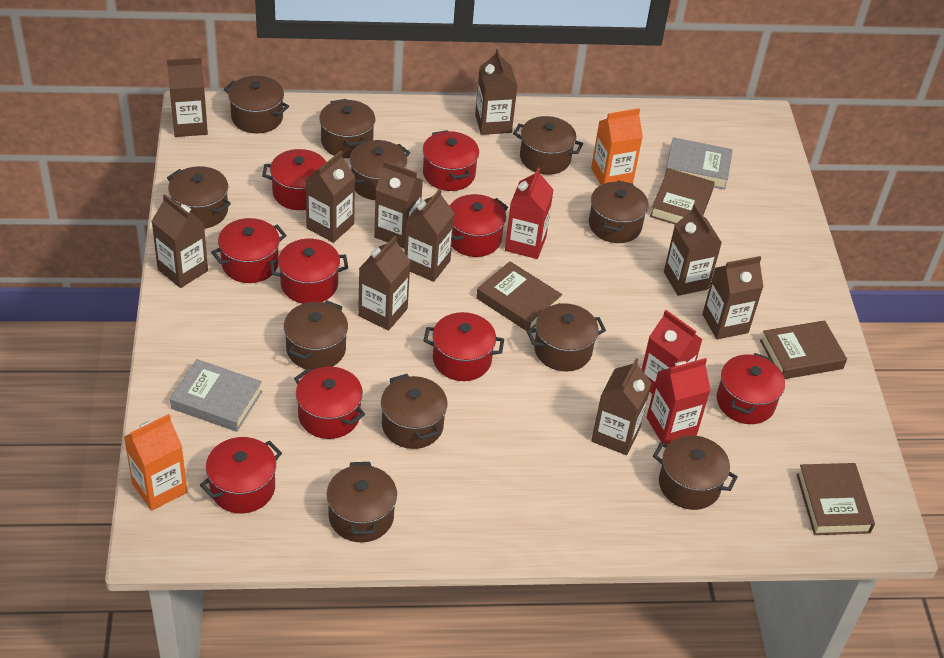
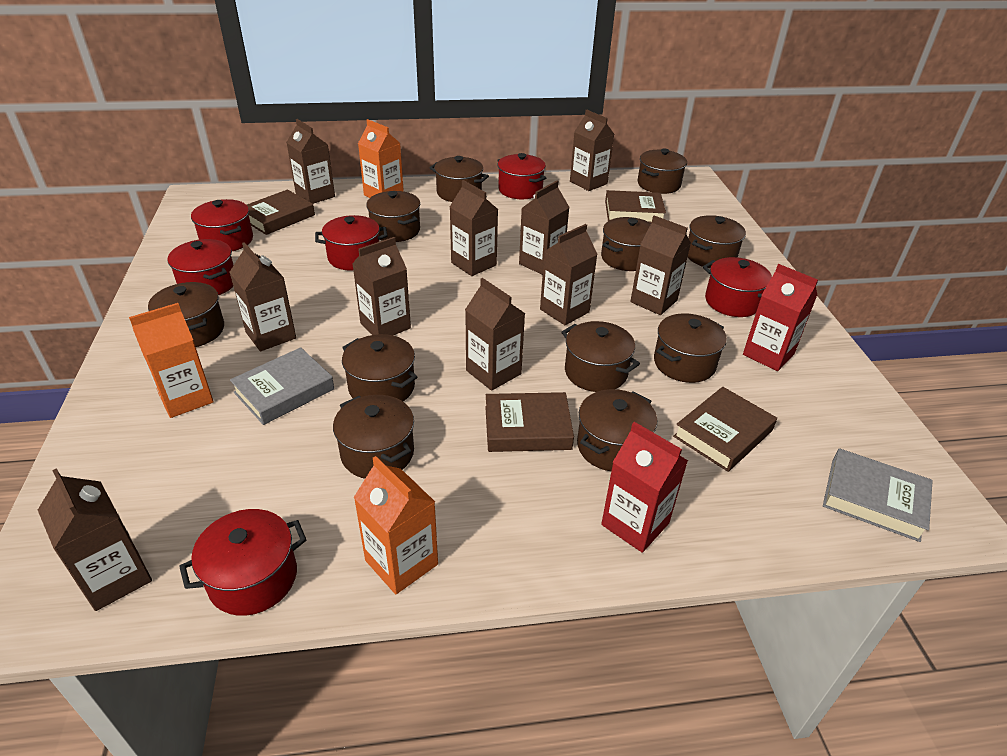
orange carton: 2 -> 3
red carton: 3 -> 2
red pot: 9 -> 6

